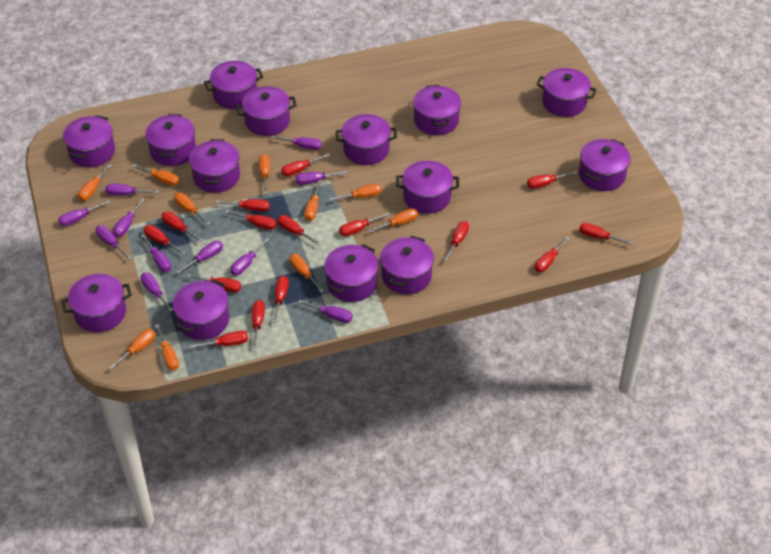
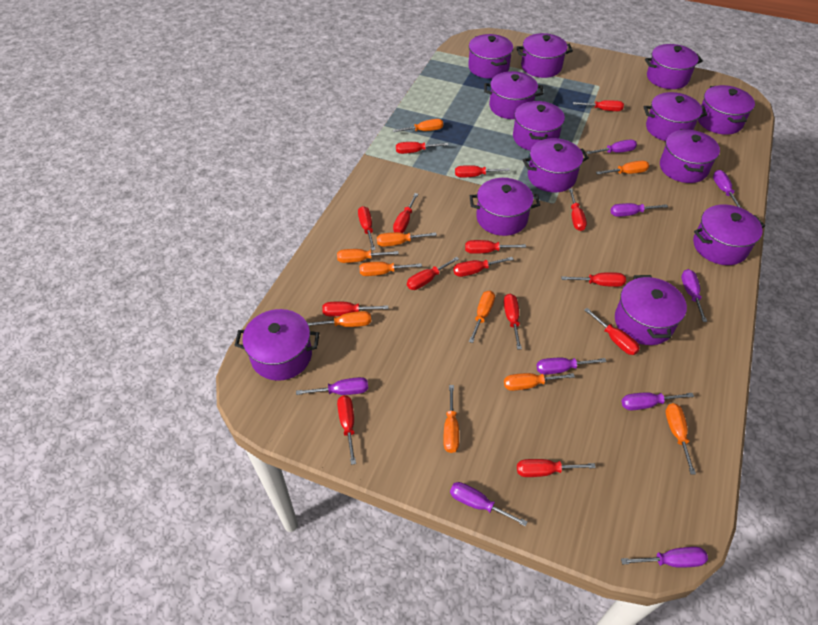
purple pot: 14 -> 13
purple screwdriver: 11 -> 9

